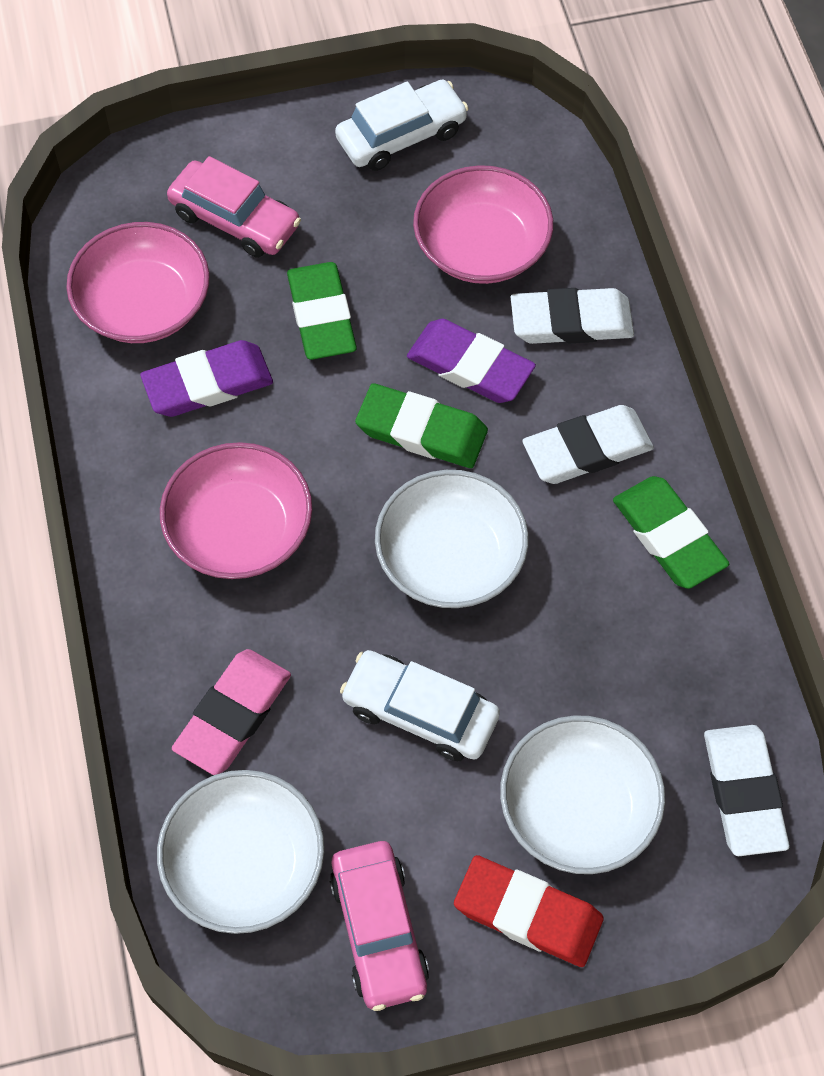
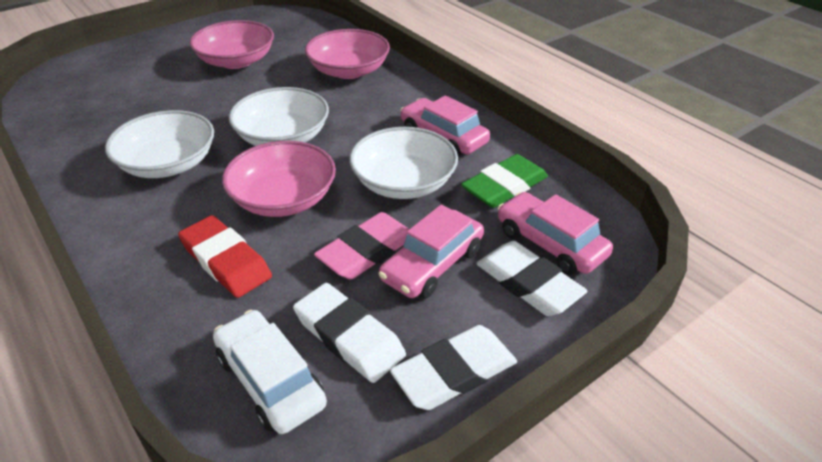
green eraser: 3 -> 1
pink car: 2 -> 3
purple eraser: 2 -> 0
white car: 2 -> 1

